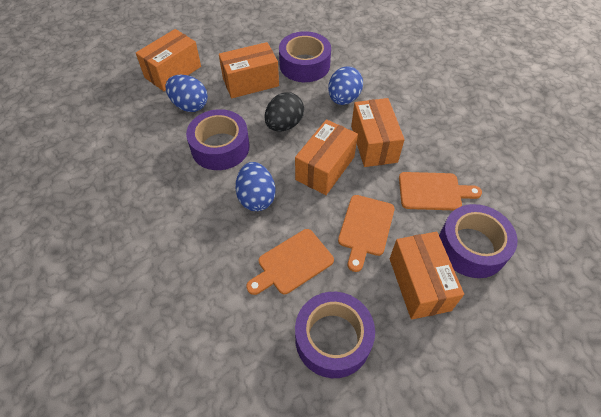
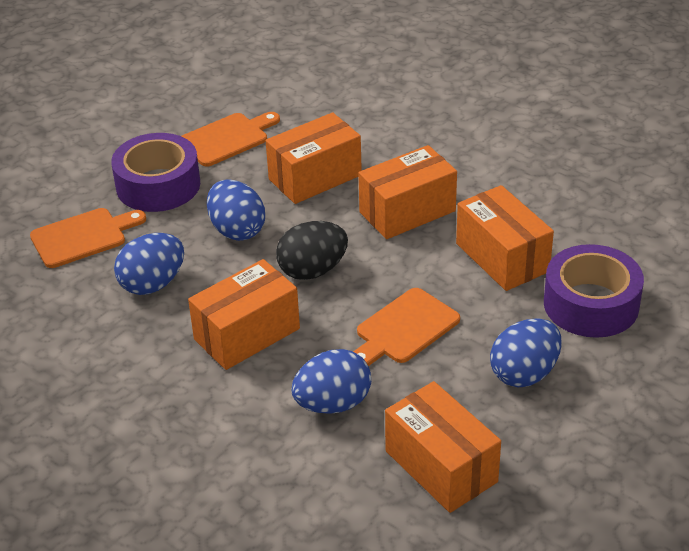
blue egg: 3 -> 4
purple tape: 4 -> 2

